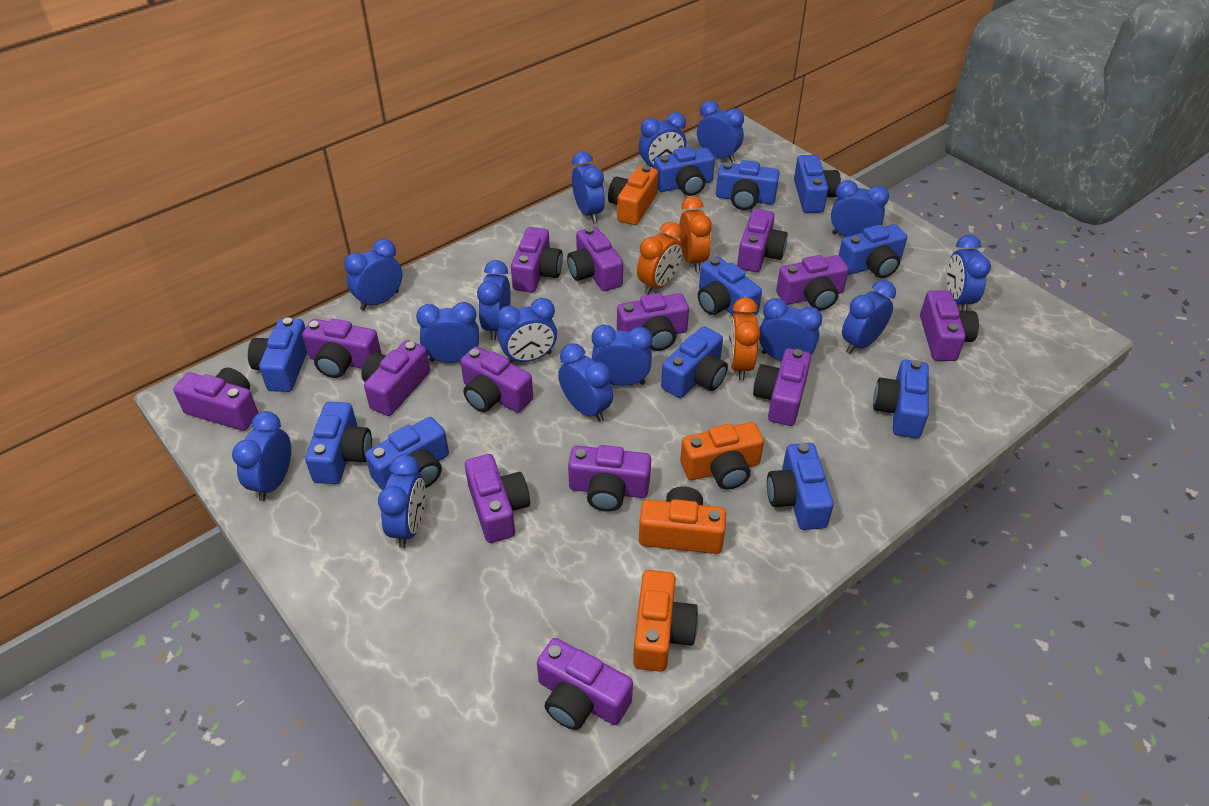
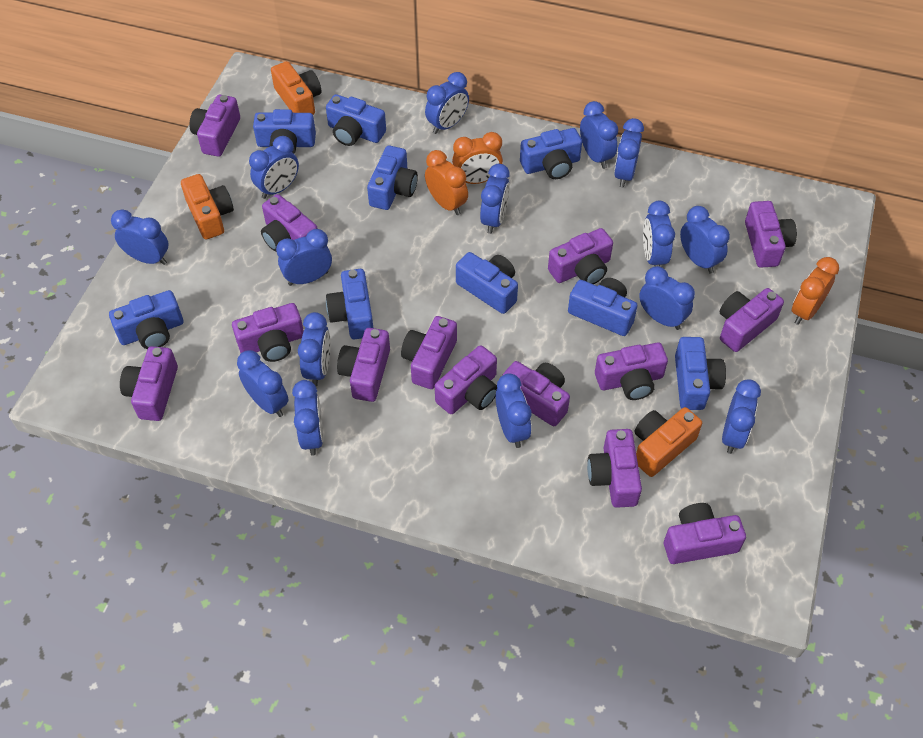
blue camera: 11 -> 9
orange camera: 4 -> 3

